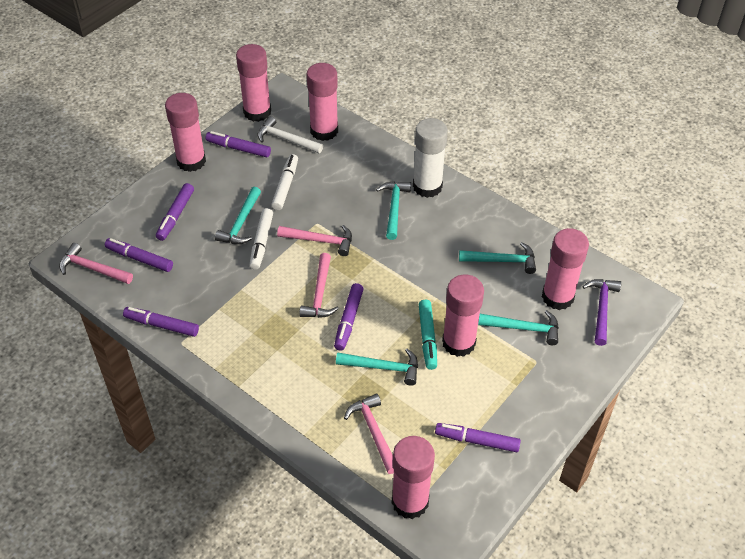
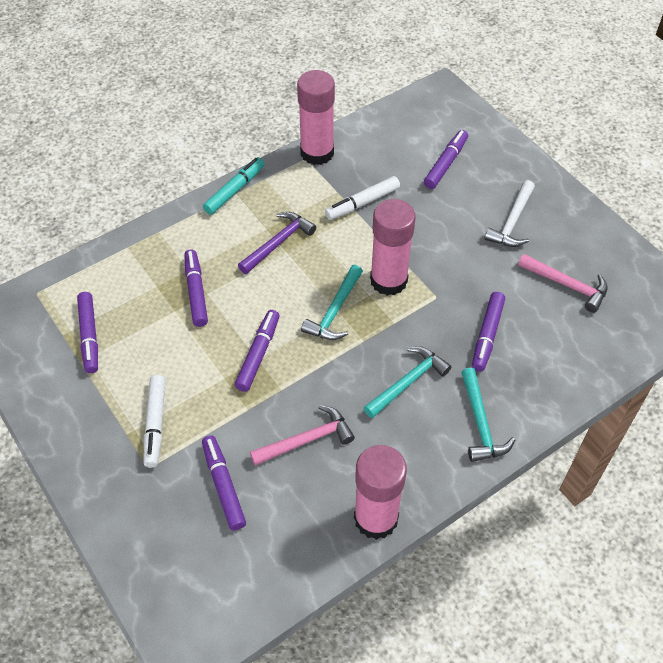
pink glue stick: 6 -> 3
pink hammer: 4 -> 2
turquoise hammer: 5 -> 3
white glue stick: 1 -> 0

